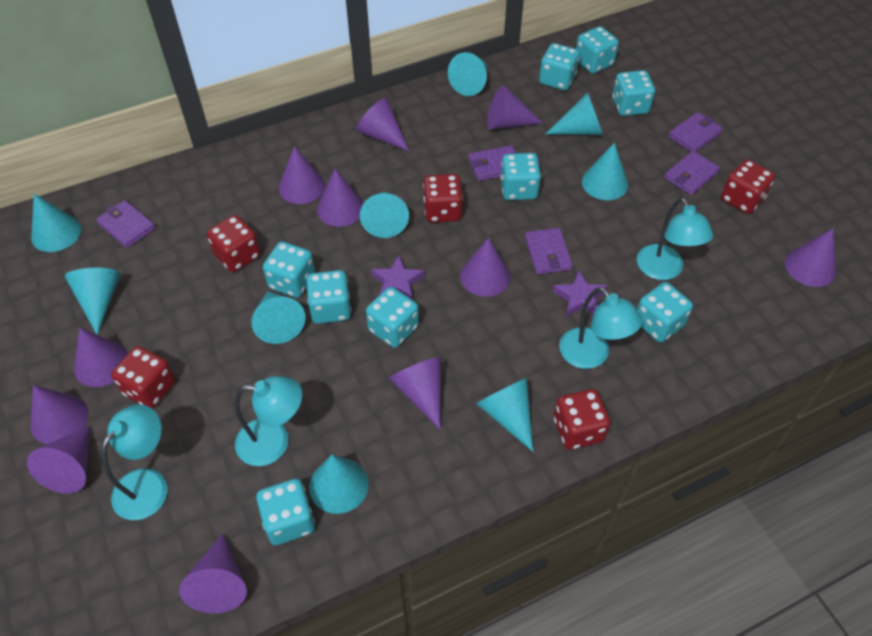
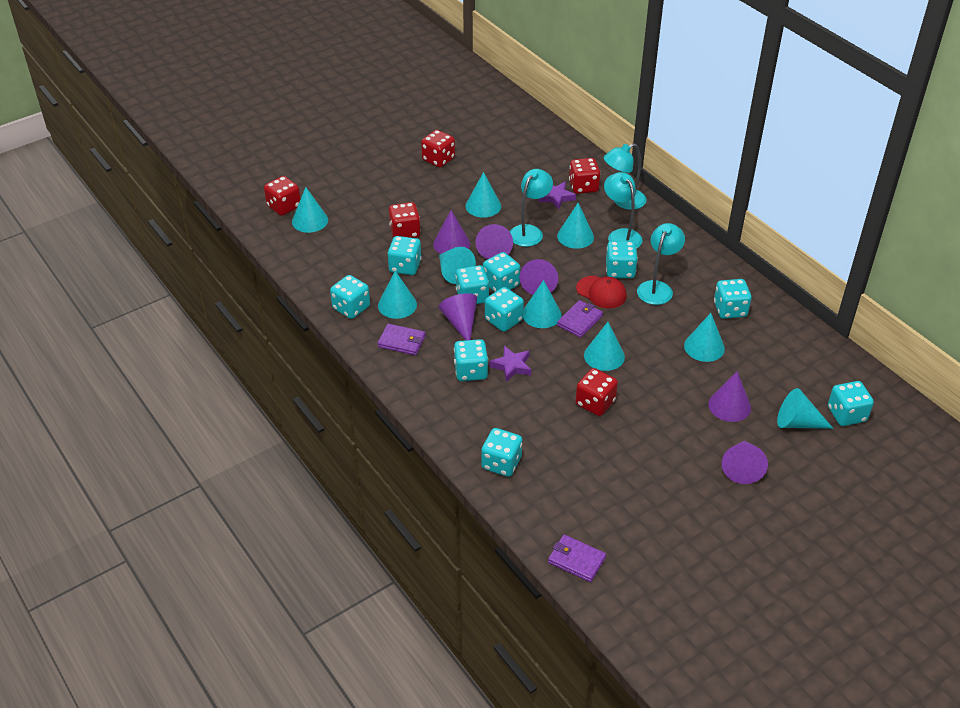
purple cone: 11 -> 6
purple wallet: 5 -> 3
red cap: 0 -> 1
turquoise dice: 9 -> 10

